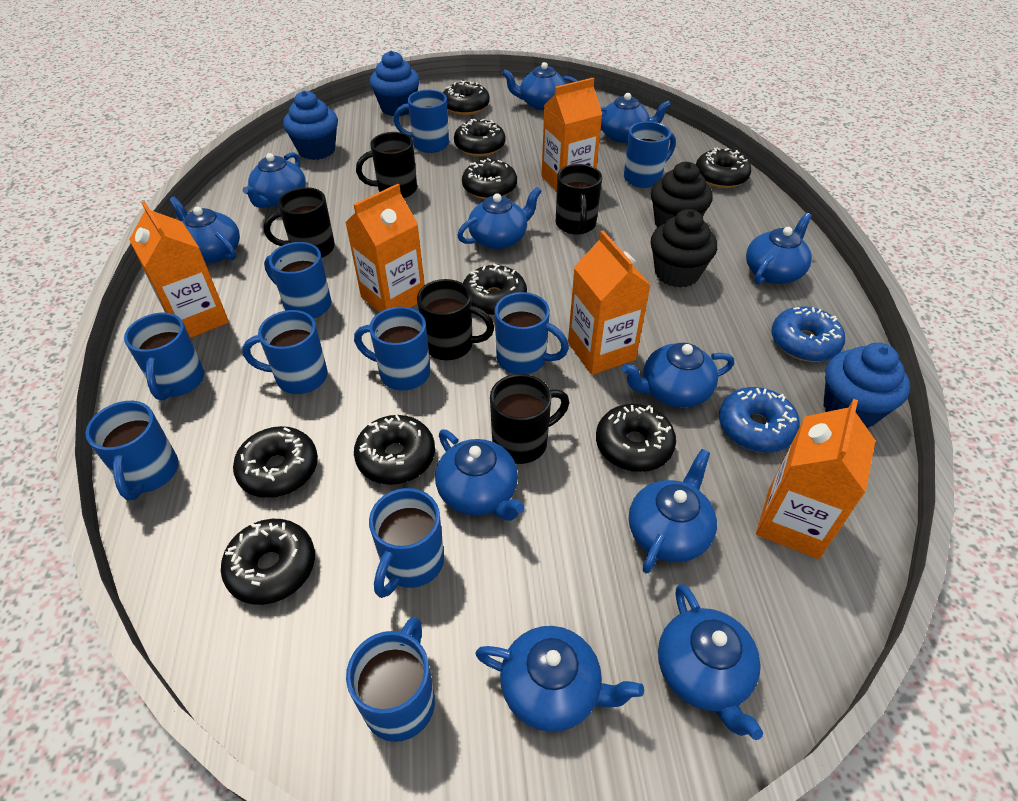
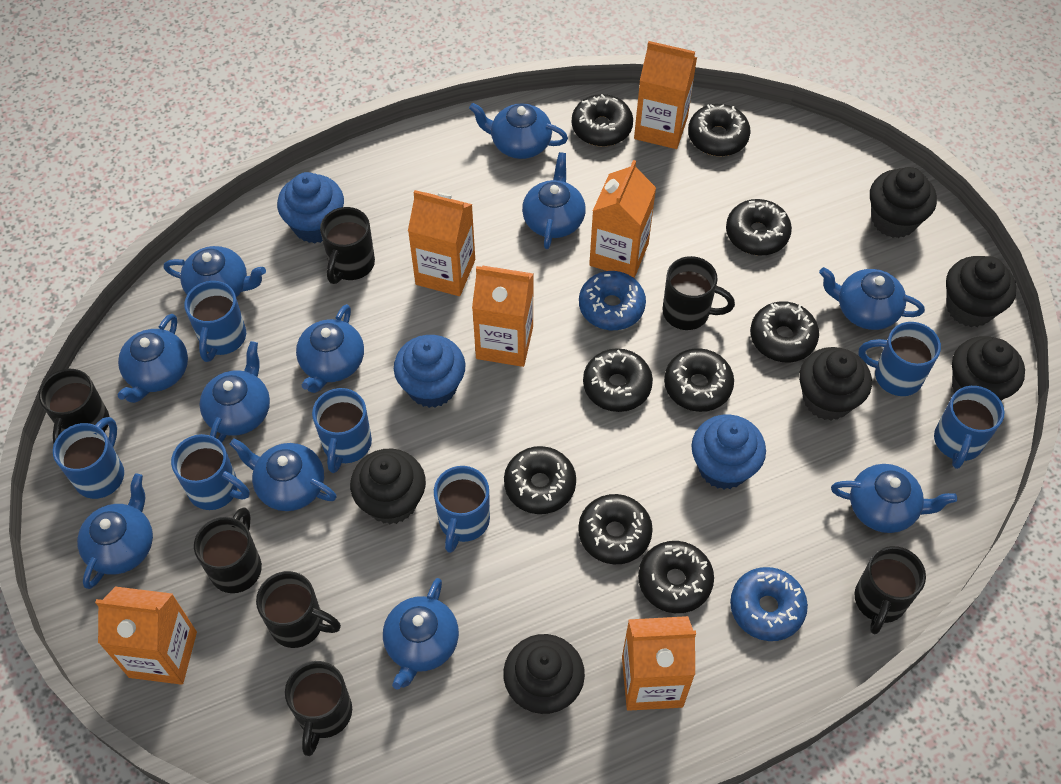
black cupcake: 2 -> 6
black mug: 5 -> 7
blue mug: 10 -> 7
orange carton: 5 -> 6

